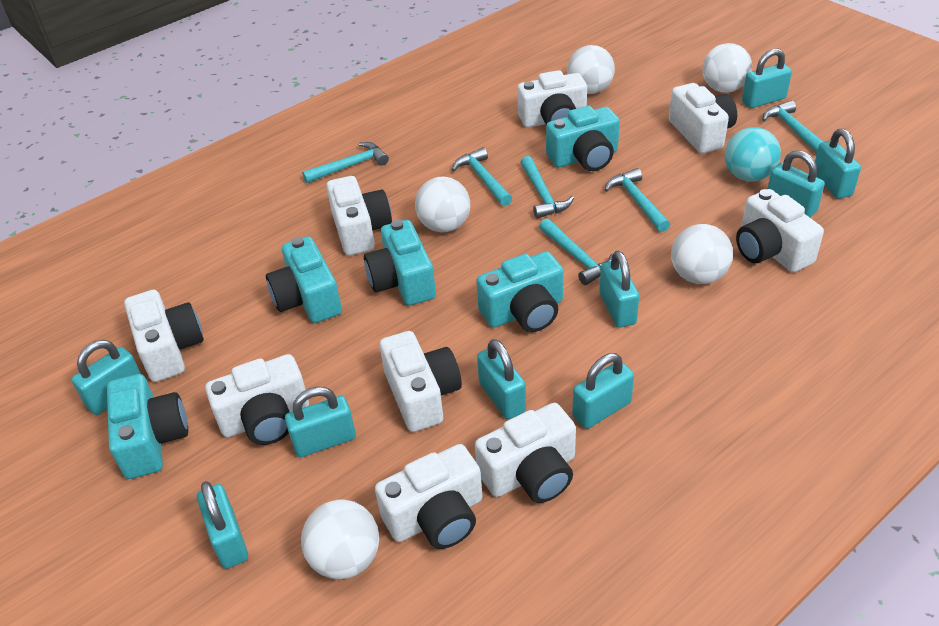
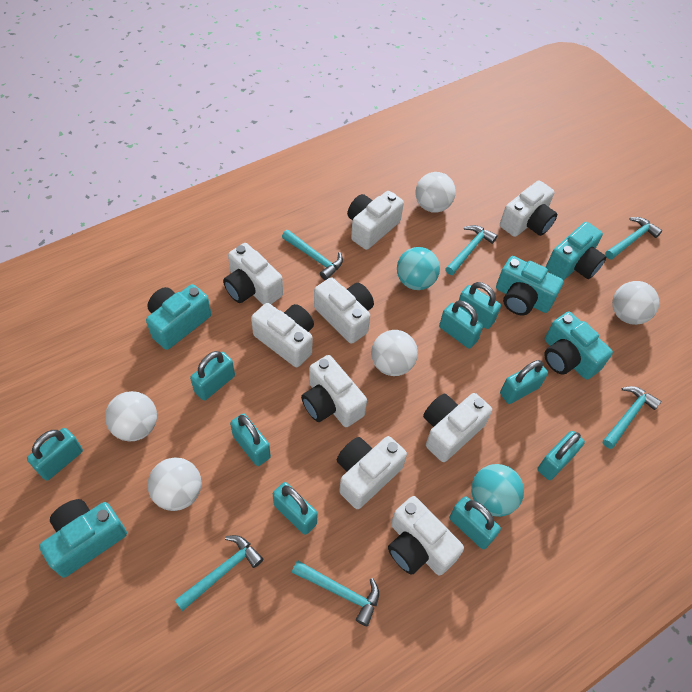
turquoise ball: 1 -> 2

